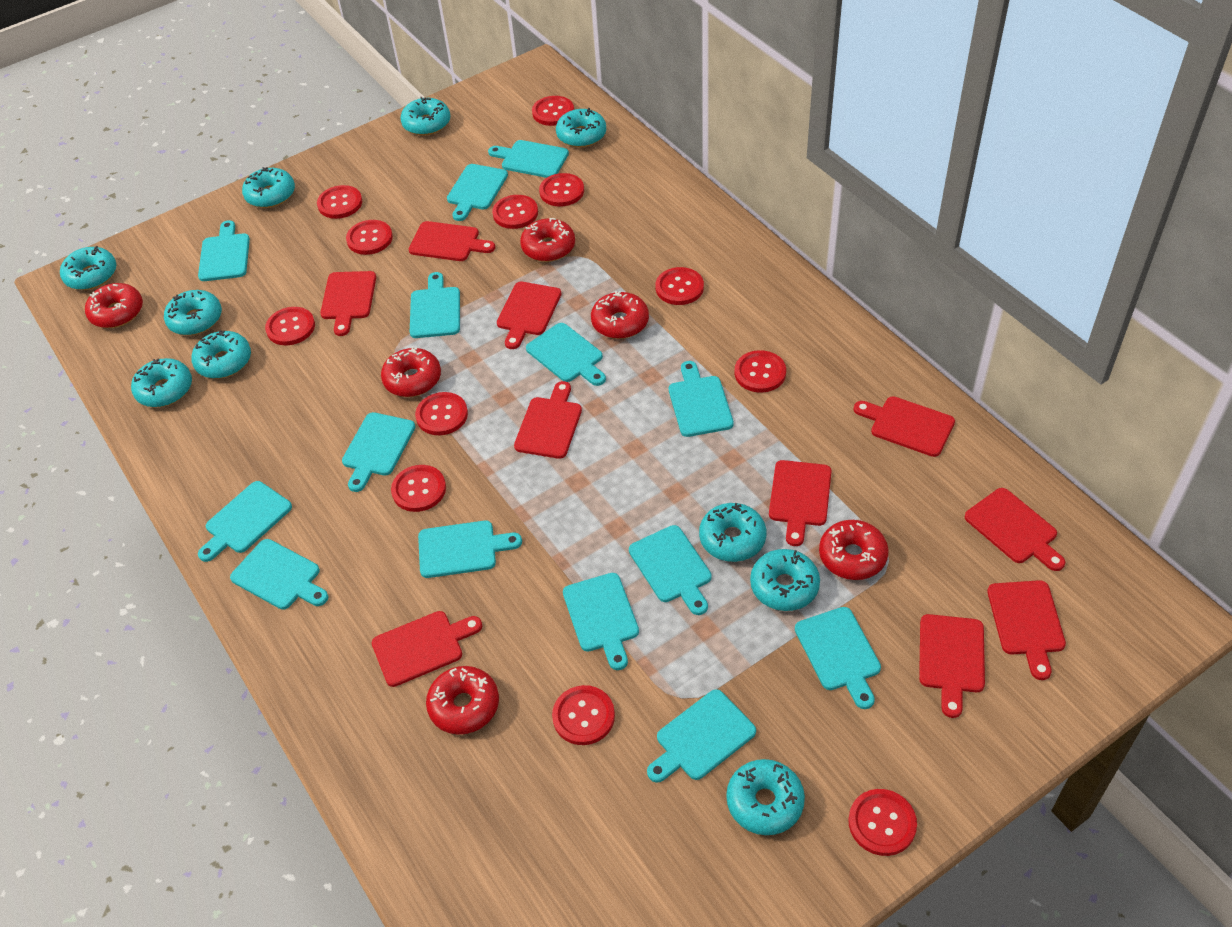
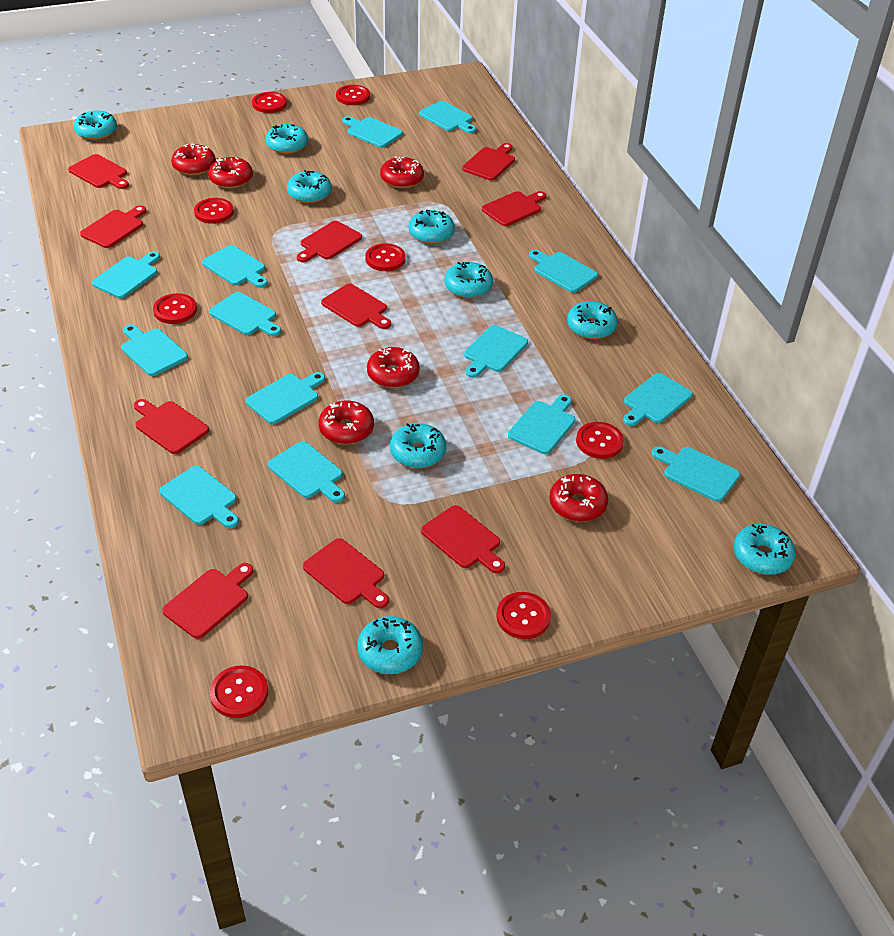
red button: 12 -> 8
turquoise donut: 10 -> 9

